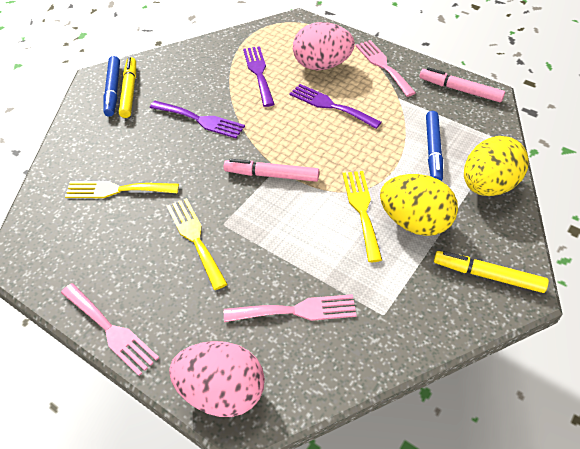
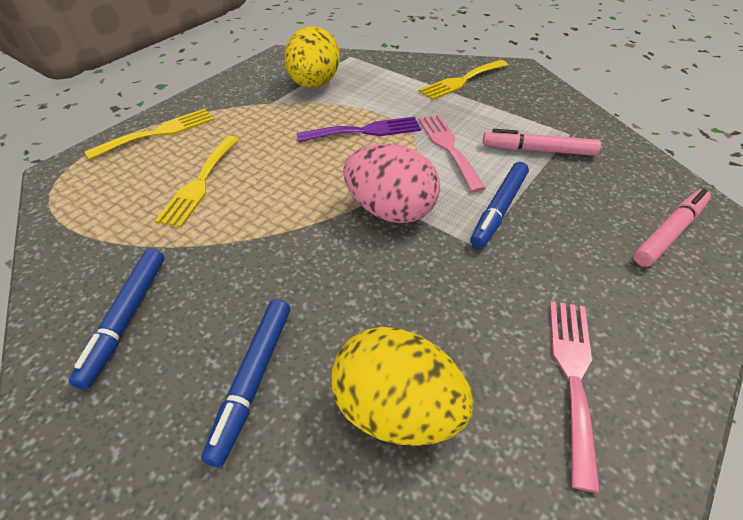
blue marker: 2 -> 3
pink egg: 2 -> 1
pink fork: 3 -> 2
purple fork: 3 -> 1
yellow marker: 2 -> 0

